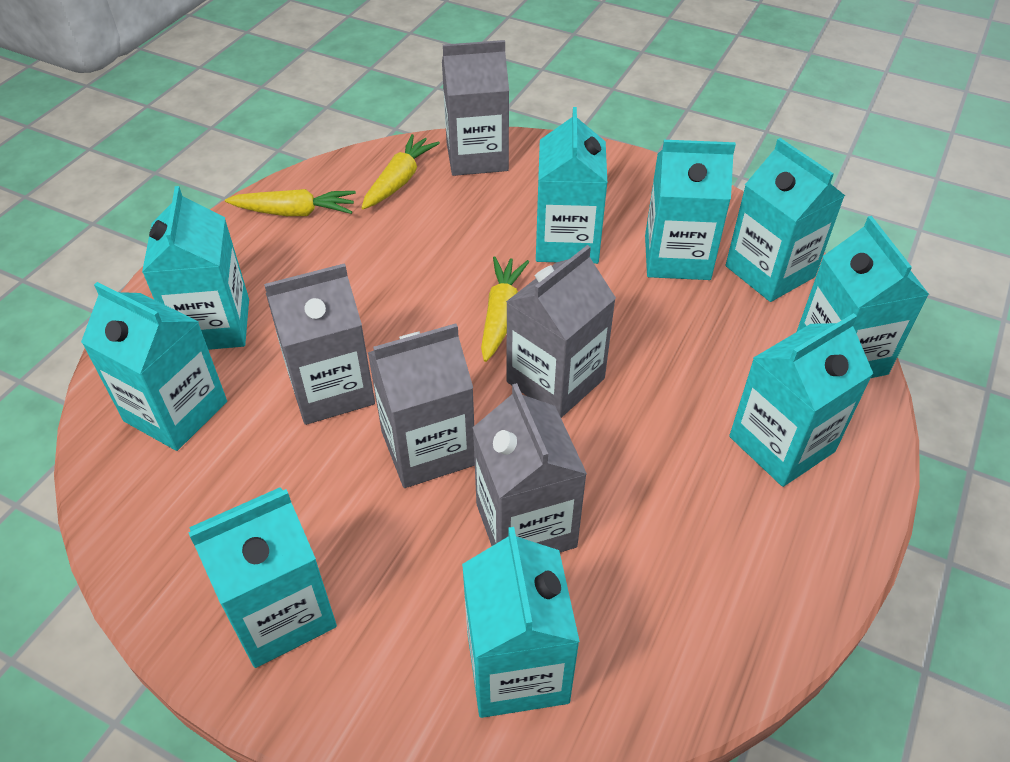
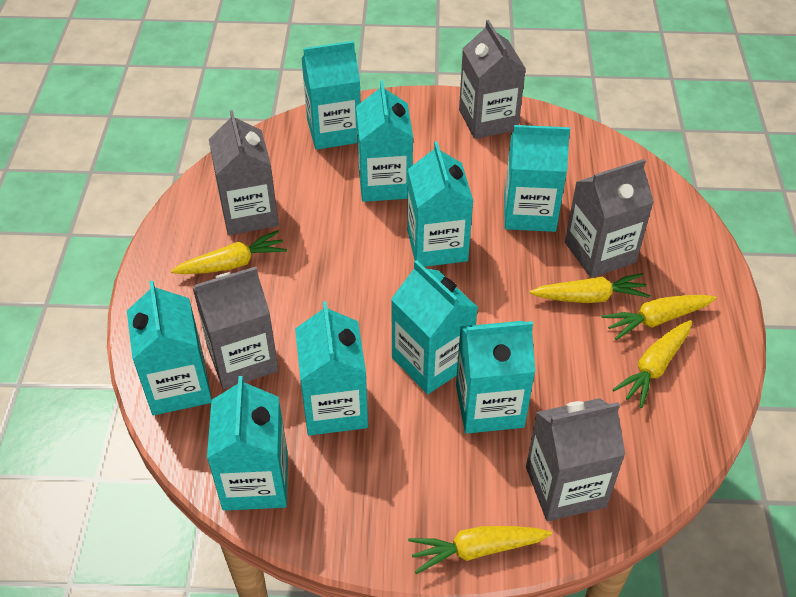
yellow carrot: 3 -> 5

